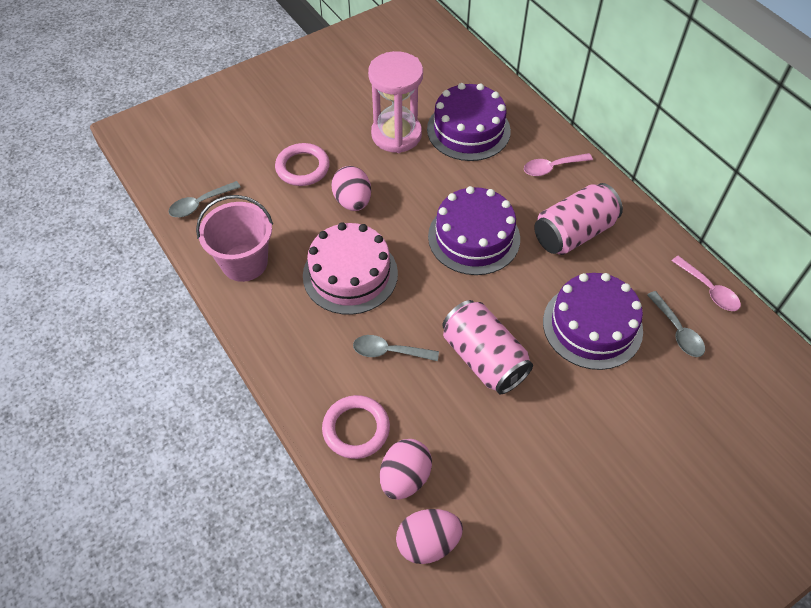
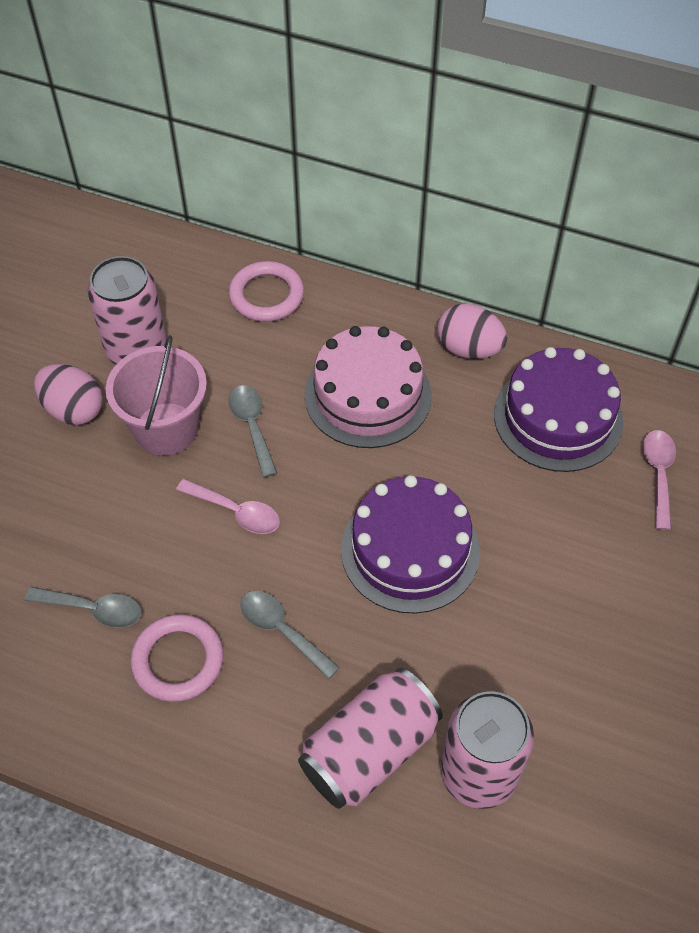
pink can: 2 -> 3
pink egg: 3 -> 2
pink hourglass: 1 -> 0
purple cake: 3 -> 2

